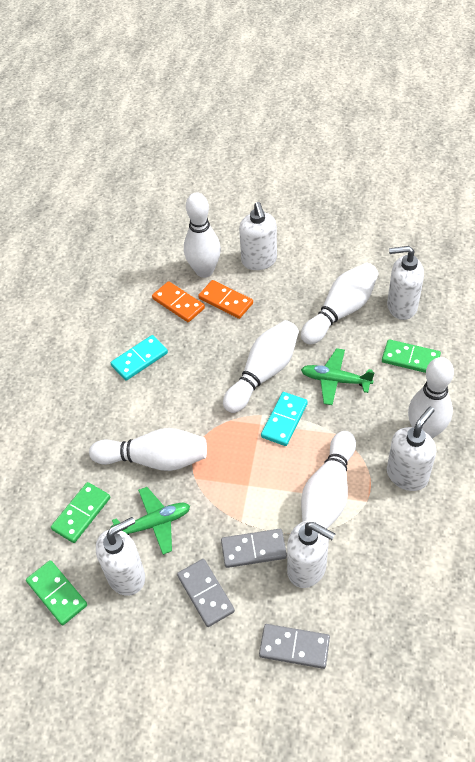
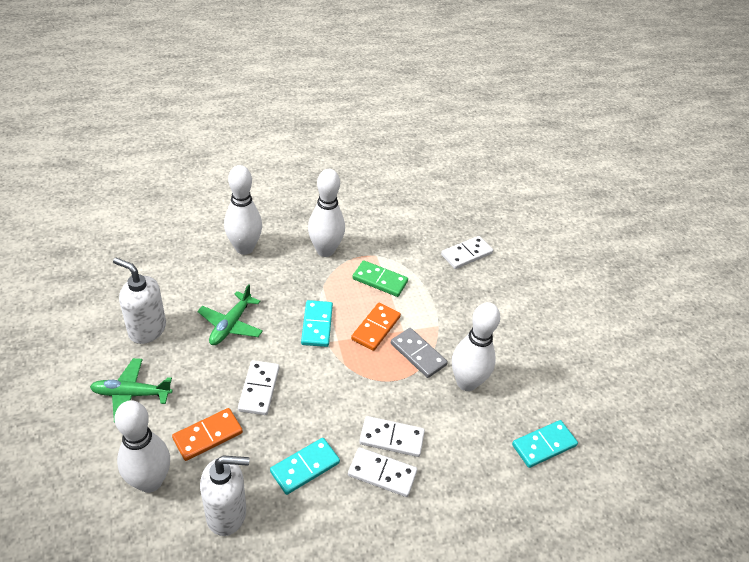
green domino: 3 -> 1
grey domino: 3 -> 1
turquoise domino: 2 -> 3
white bowling pin: 6 -> 4
white domino: 0 -> 4
white soap dispenser: 5 -> 2

